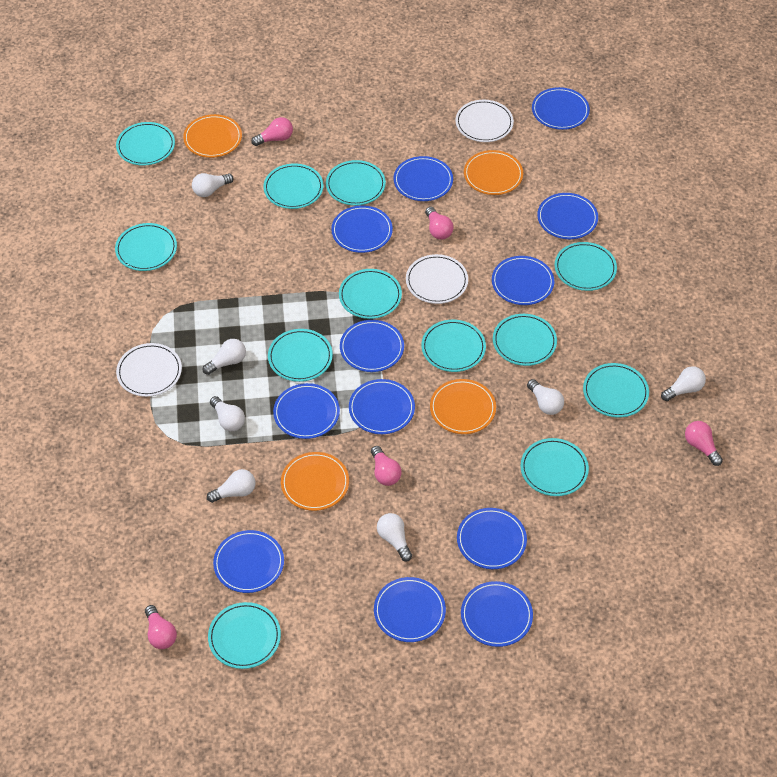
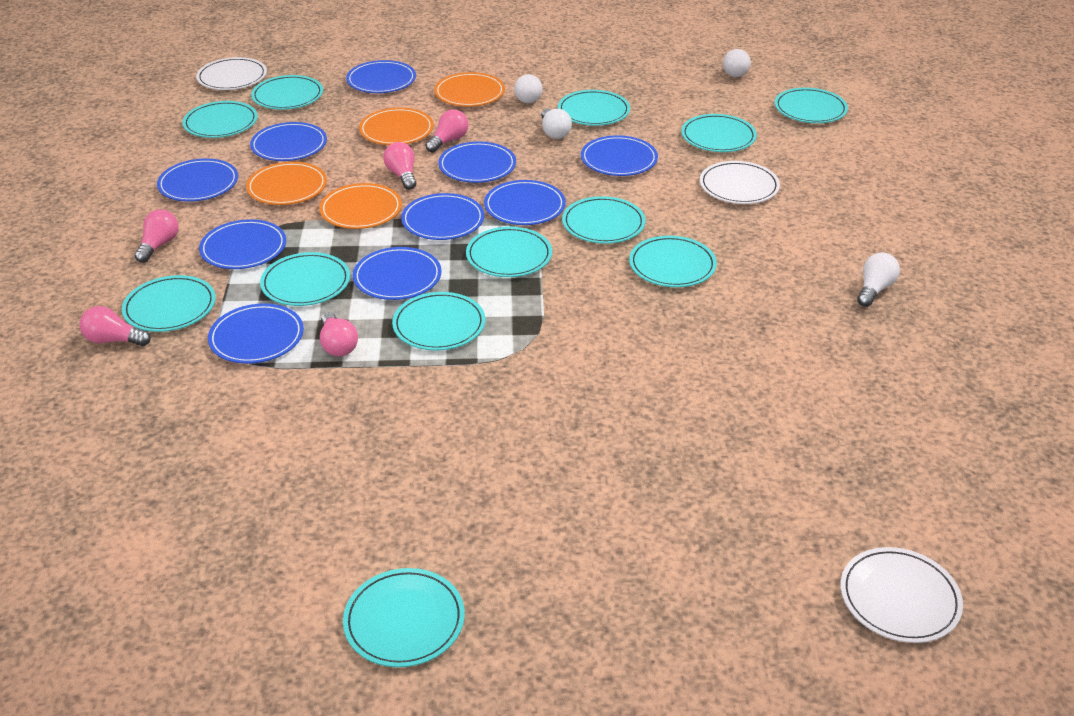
blue plate: 12 -> 10
white light bulb: 7 -> 4

